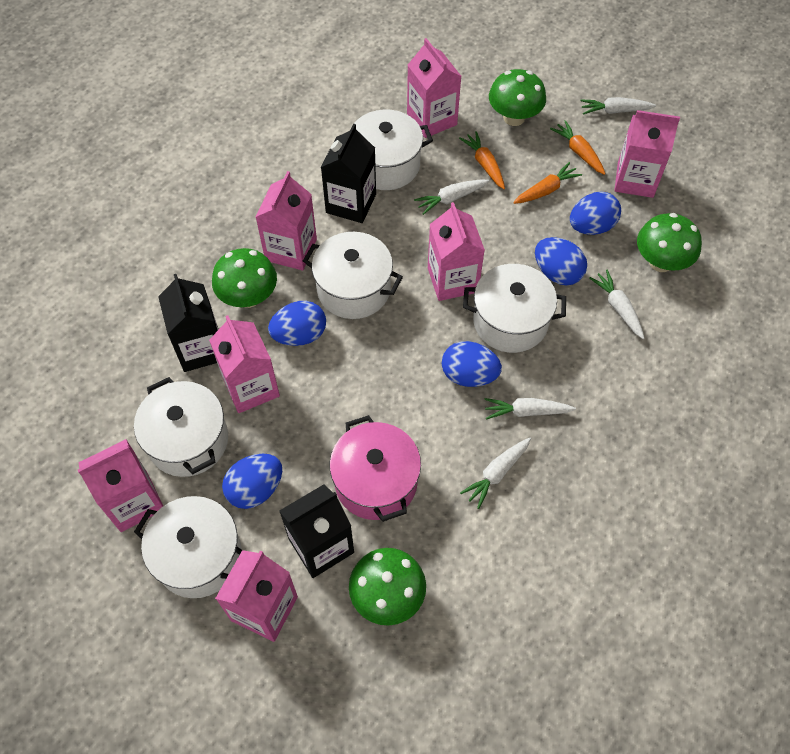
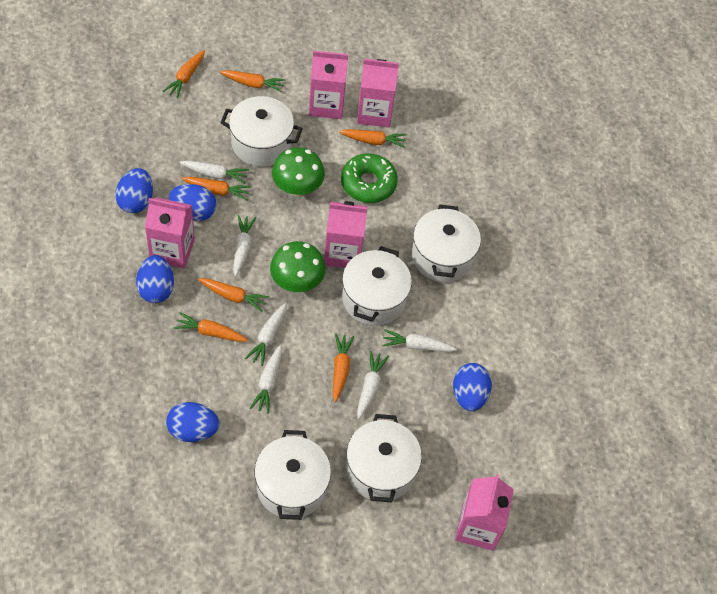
black carton: 3 -> 0
green donut: 0 -> 1
green mushroom: 4 -> 2
orange carrot: 3 -> 7
pink carton: 7 -> 5
pink pot: 1 -> 0
white carrot: 5 -> 6

